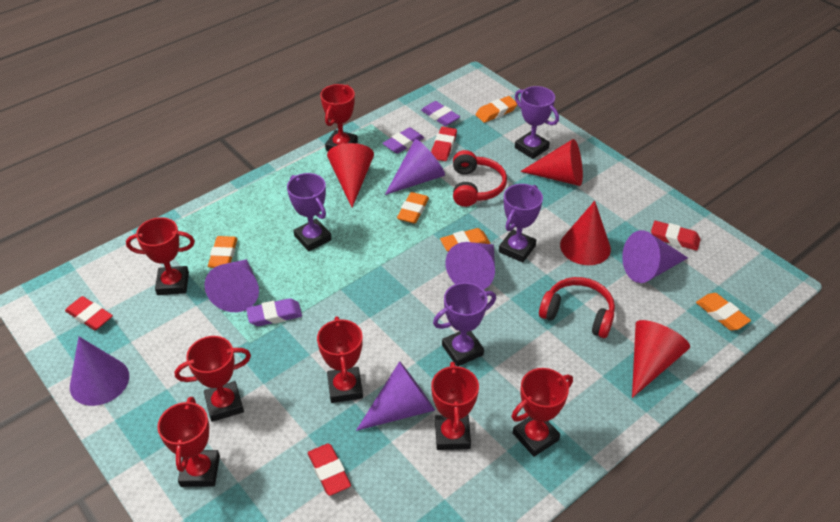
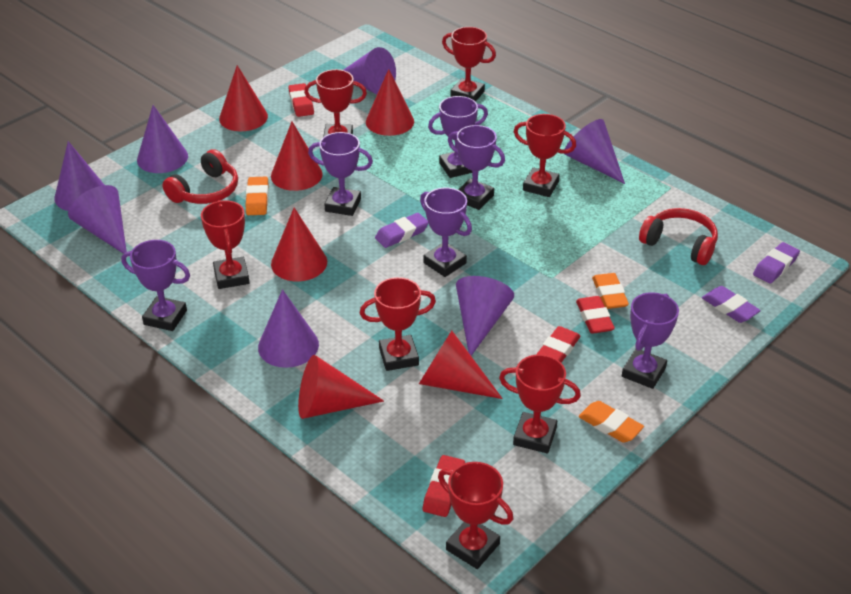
orange eraser: 5 -> 3
purple cone: 6 -> 7
purple trophy: 4 -> 6
red cone: 4 -> 6

